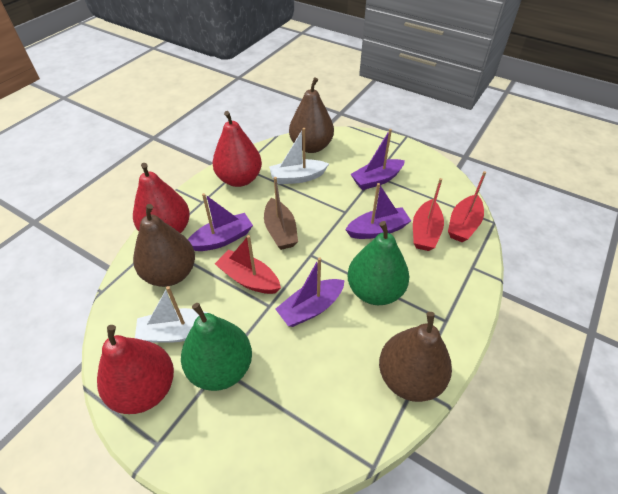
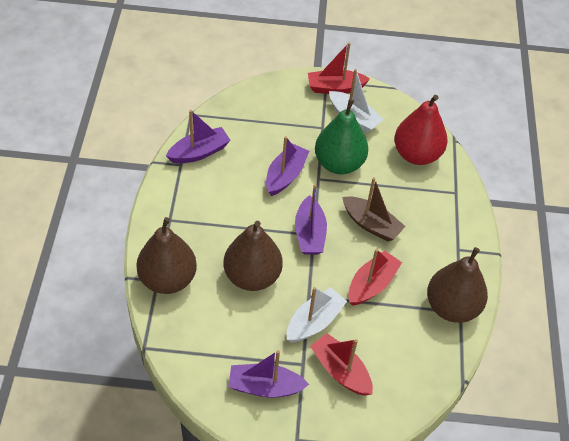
green pear: 2 -> 1
red pear: 3 -> 1

